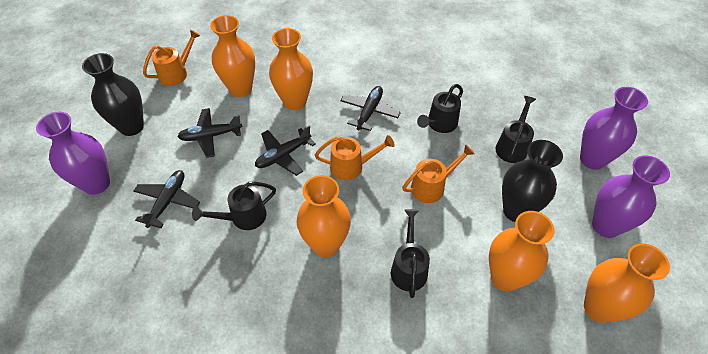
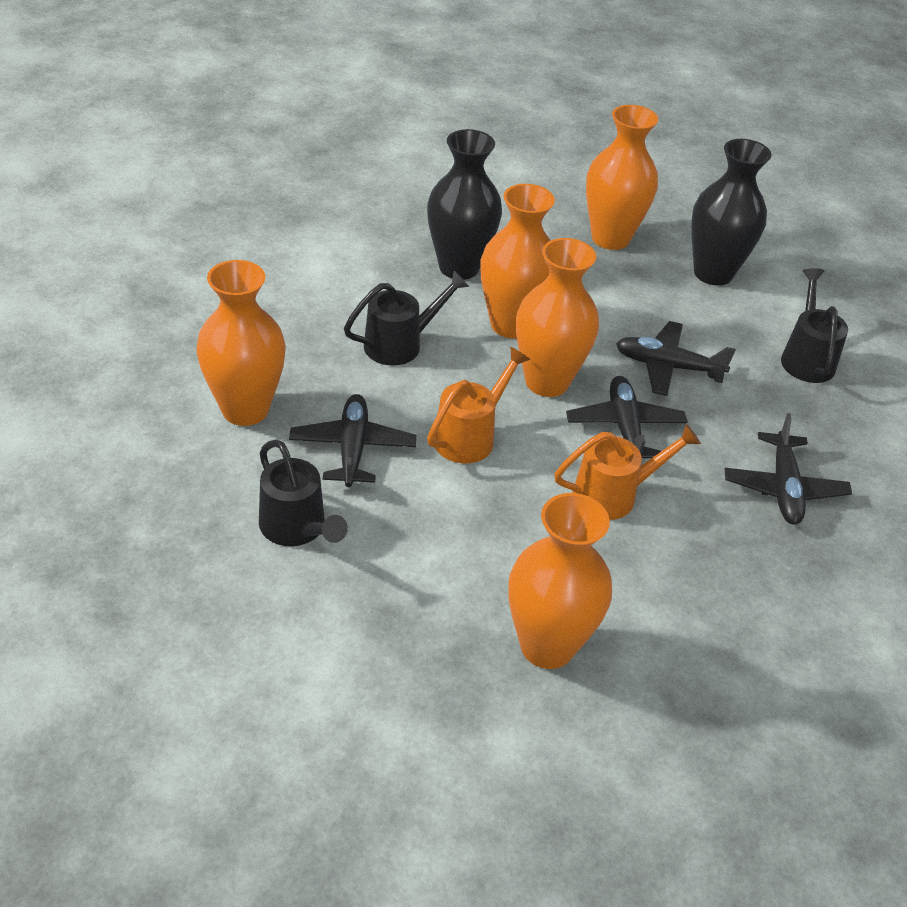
black watering can: 4 -> 3
orange watering can: 3 -> 2
purple vase: 3 -> 0

